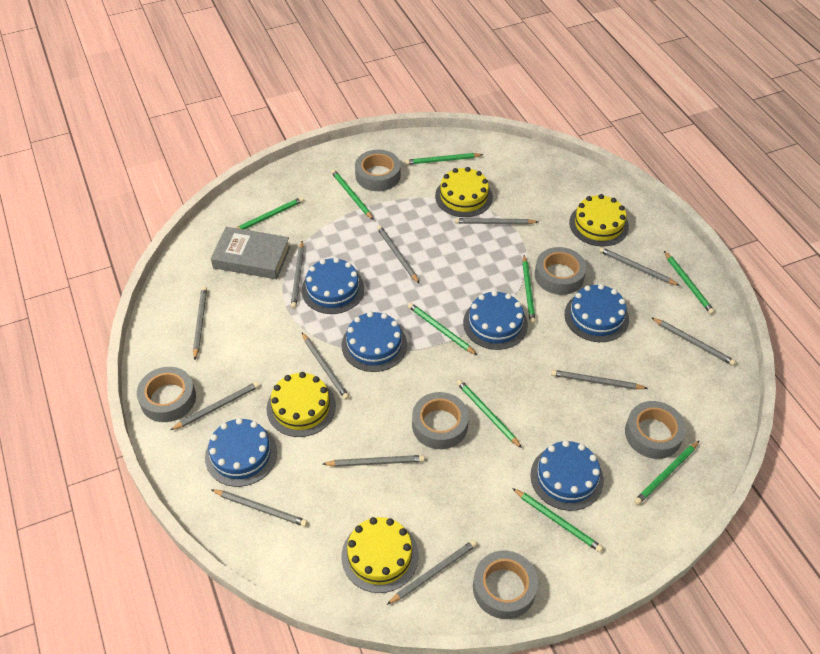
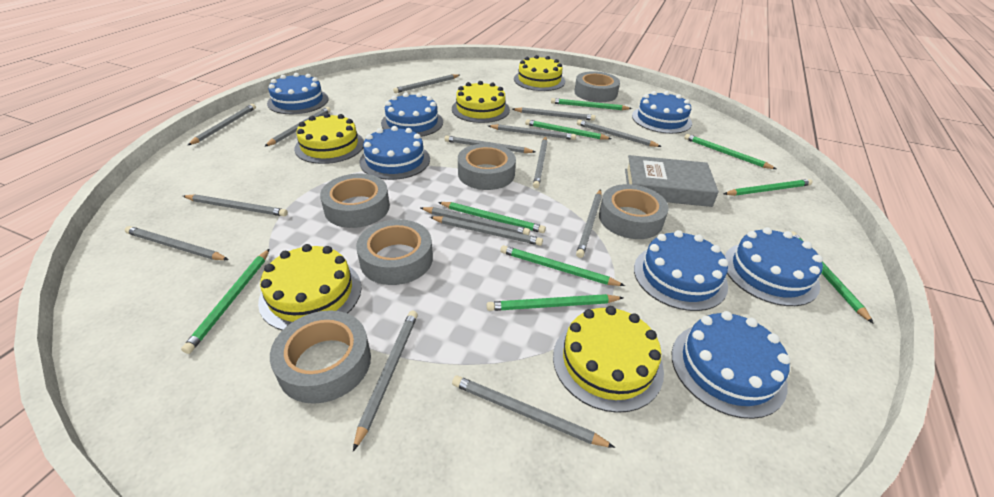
blue cake: 6 -> 7
grey pencil: 12 -> 15
yellow cake: 4 -> 5

